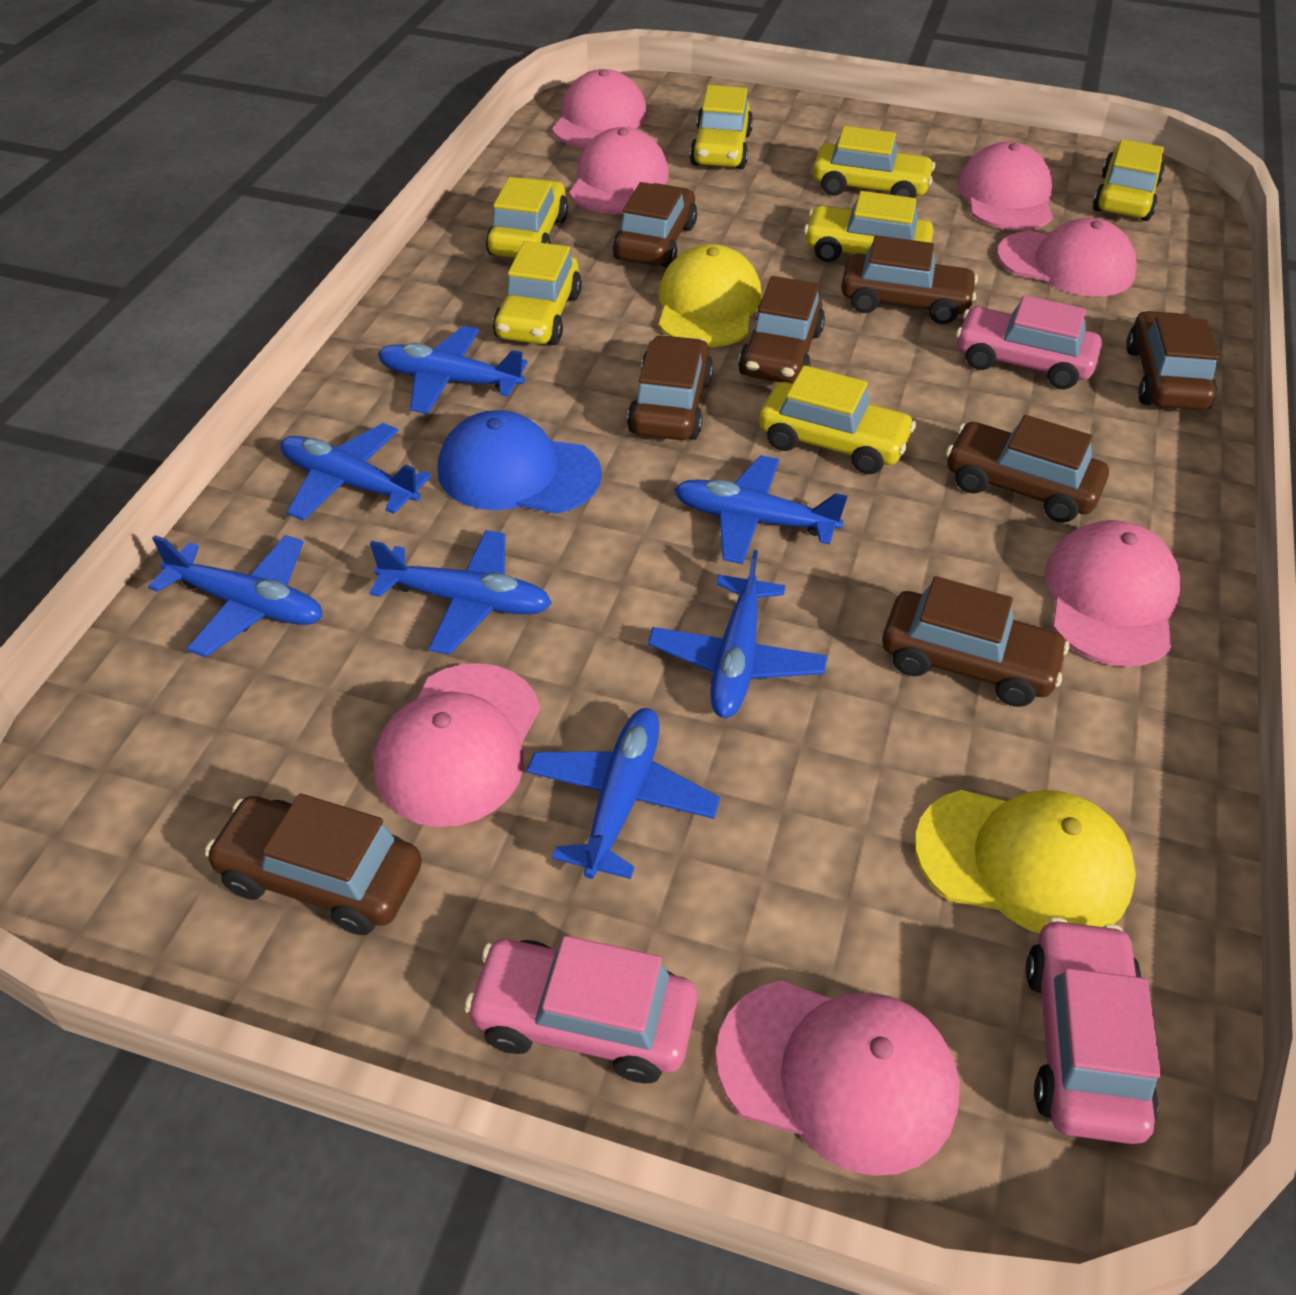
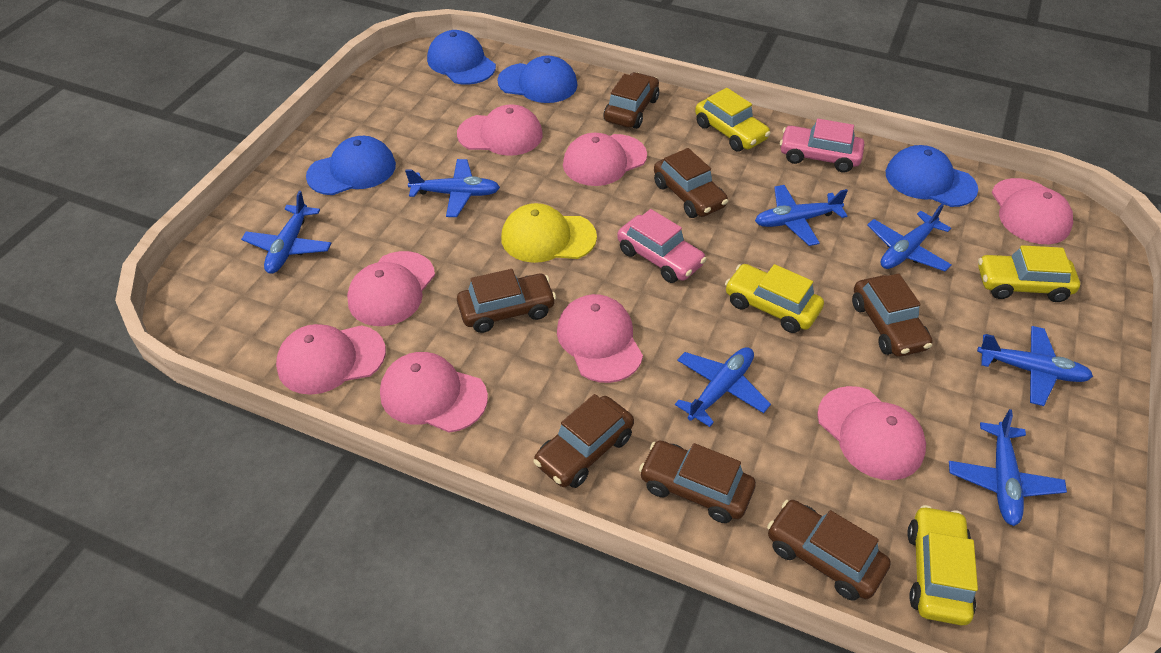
blue cap: 1 -> 4
brown car: 8 -> 7
pink cap: 7 -> 8
pink car: 3 -> 2
yellow cap: 2 -> 1
yellow car: 7 -> 4

